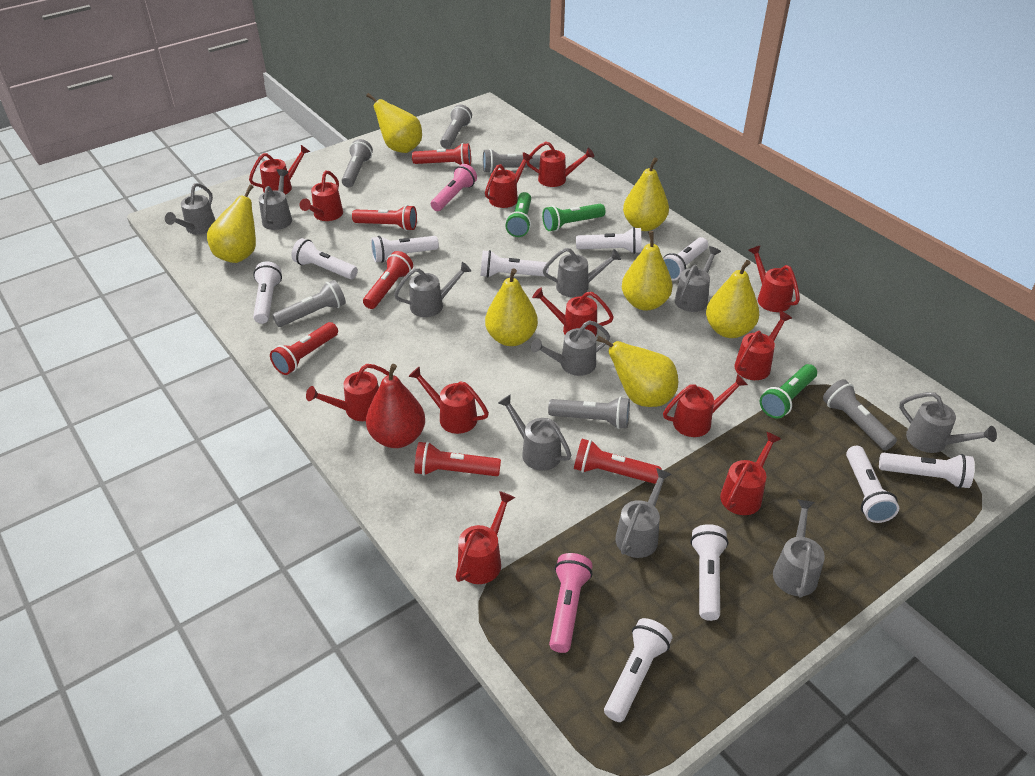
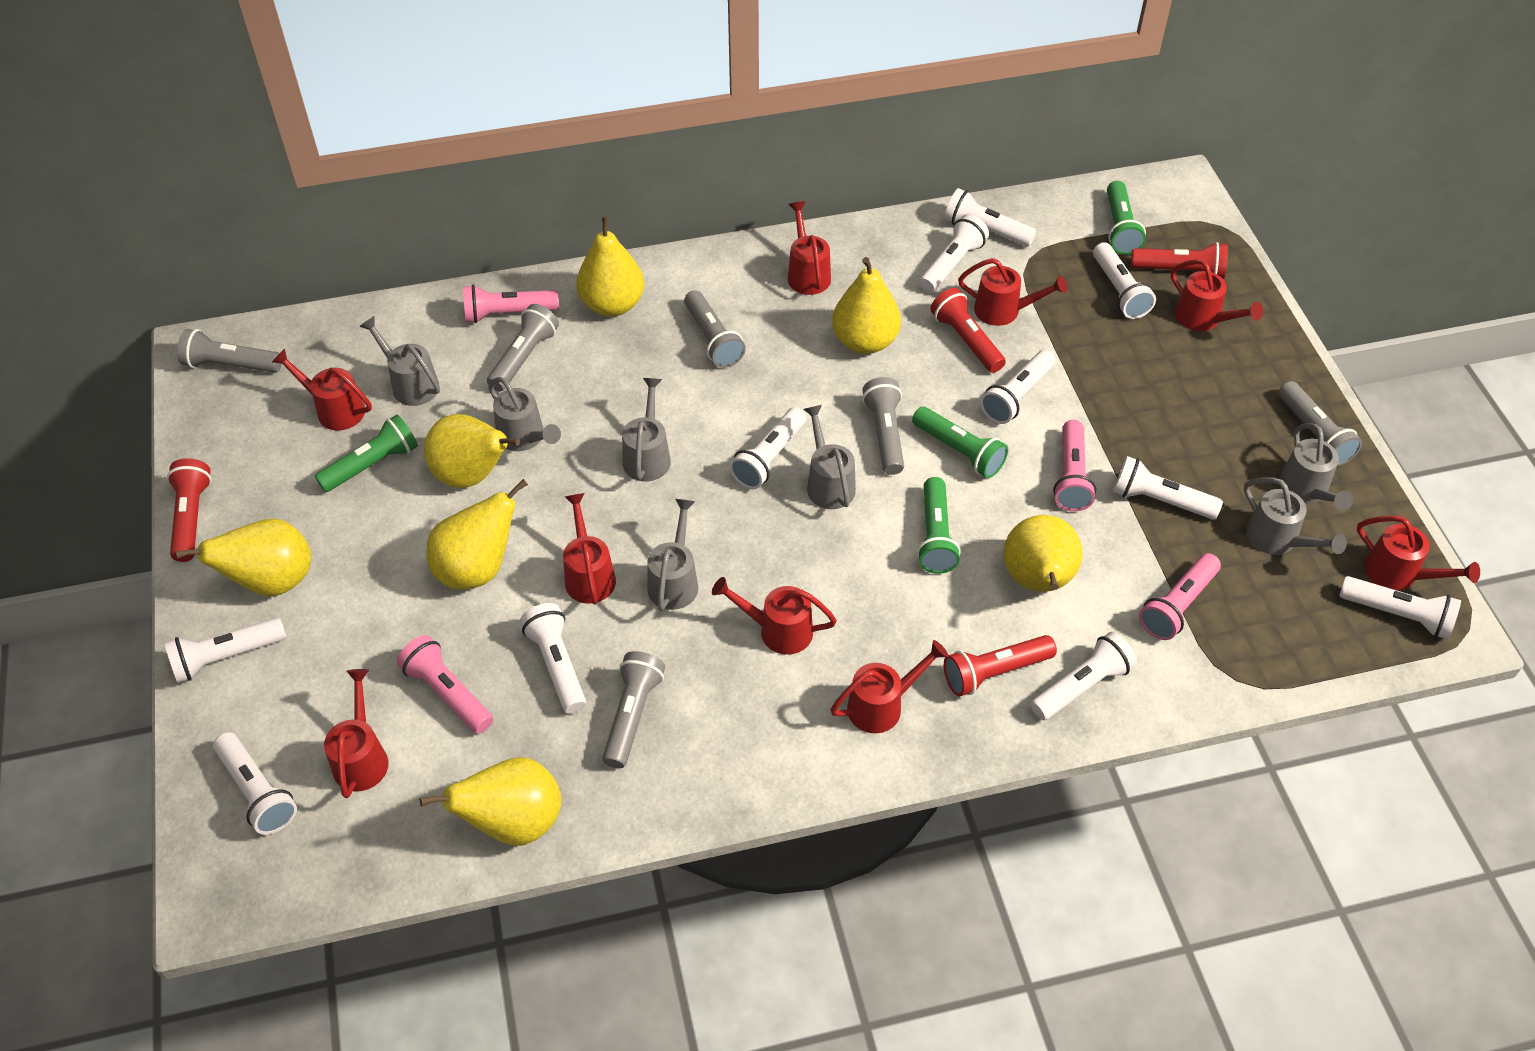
green flashlight: 3 -> 4
grey watering can: 10 -> 7
pink flashlight: 2 -> 4
red flashlight: 6 -> 4
red pear: 1 -> 0
red watering can: 12 -> 9
white flashlight: 10 -> 11

